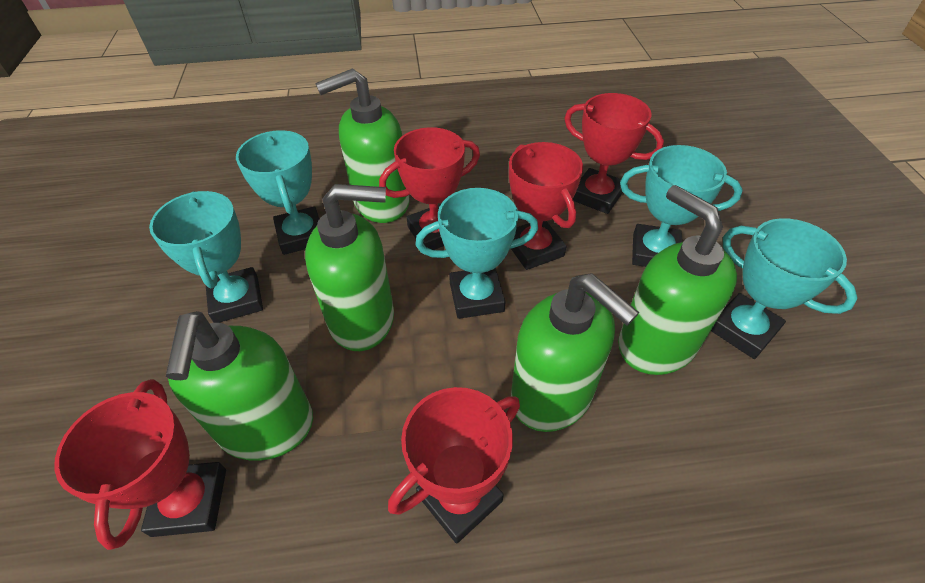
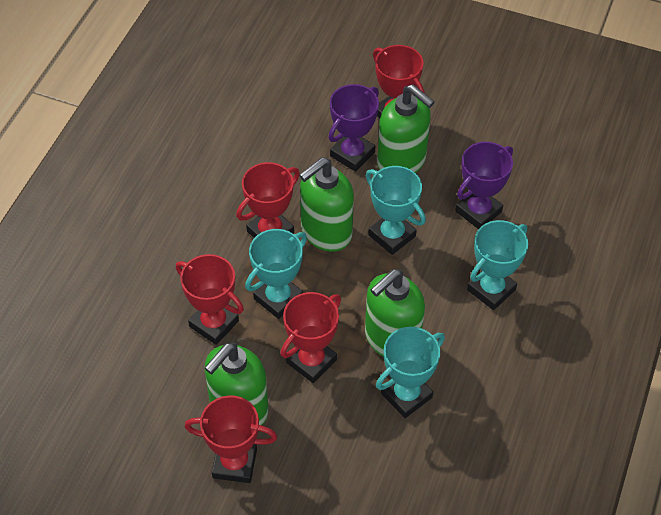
green soap dispenser: 5 -> 4
purple trophy: 0 -> 2
turquoise trophy: 5 -> 4

